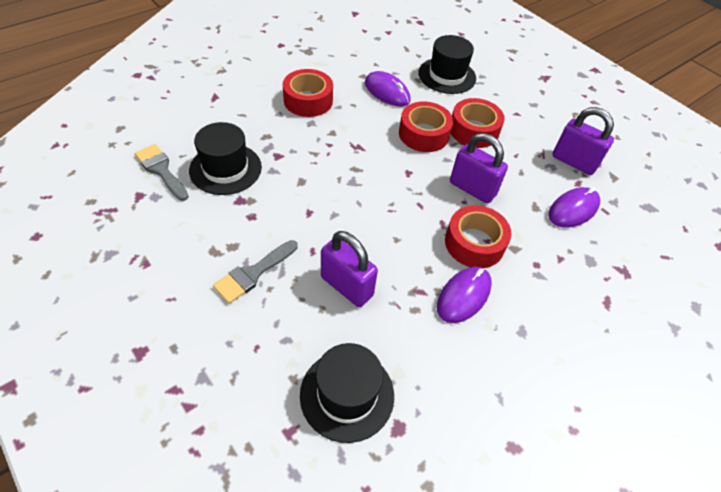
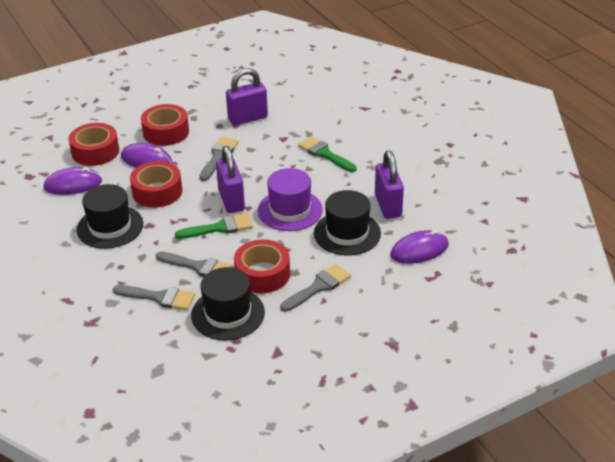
green brush: 0 -> 2
grey brush: 2 -> 4
purple hat: 0 -> 1

